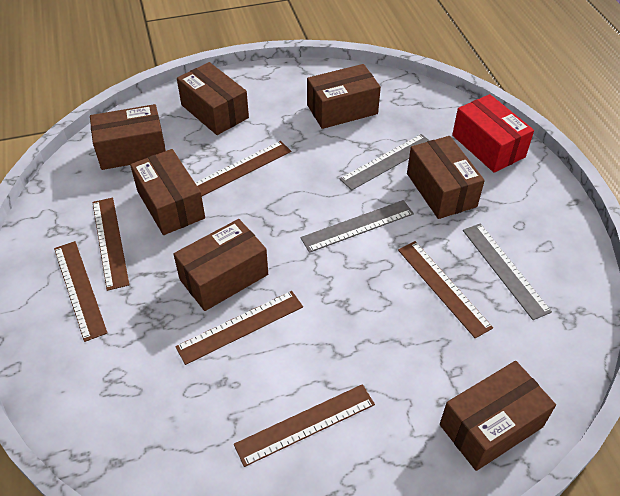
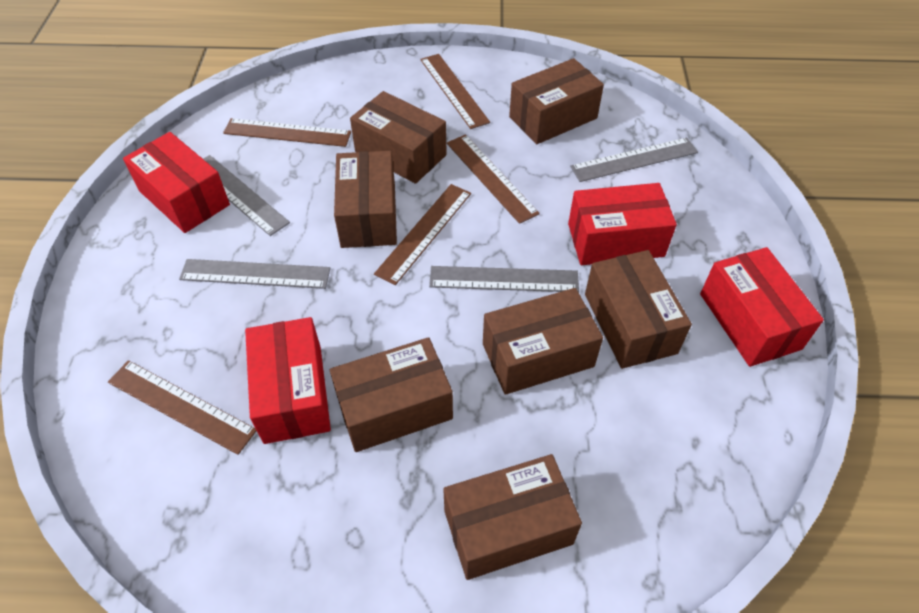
brown ruler: 6 -> 5
grey ruler: 3 -> 4
red box: 1 -> 4

